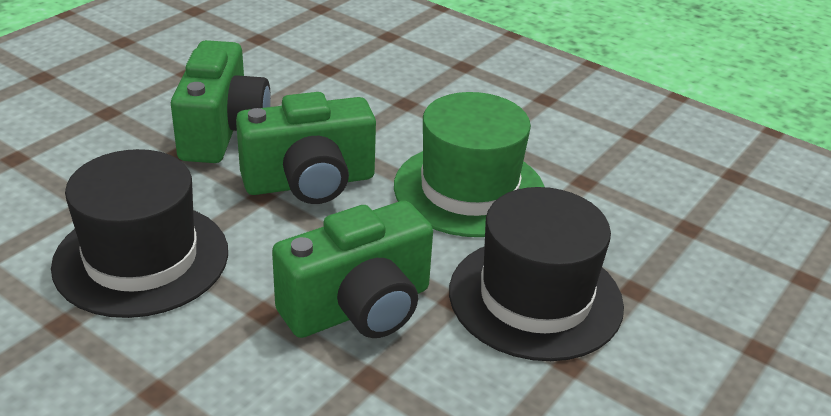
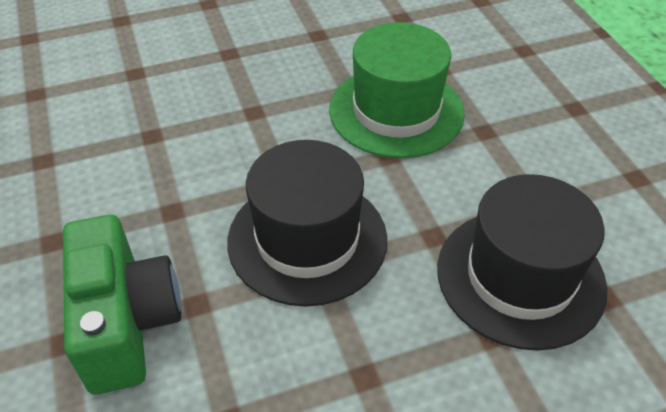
green camera: 3 -> 1

